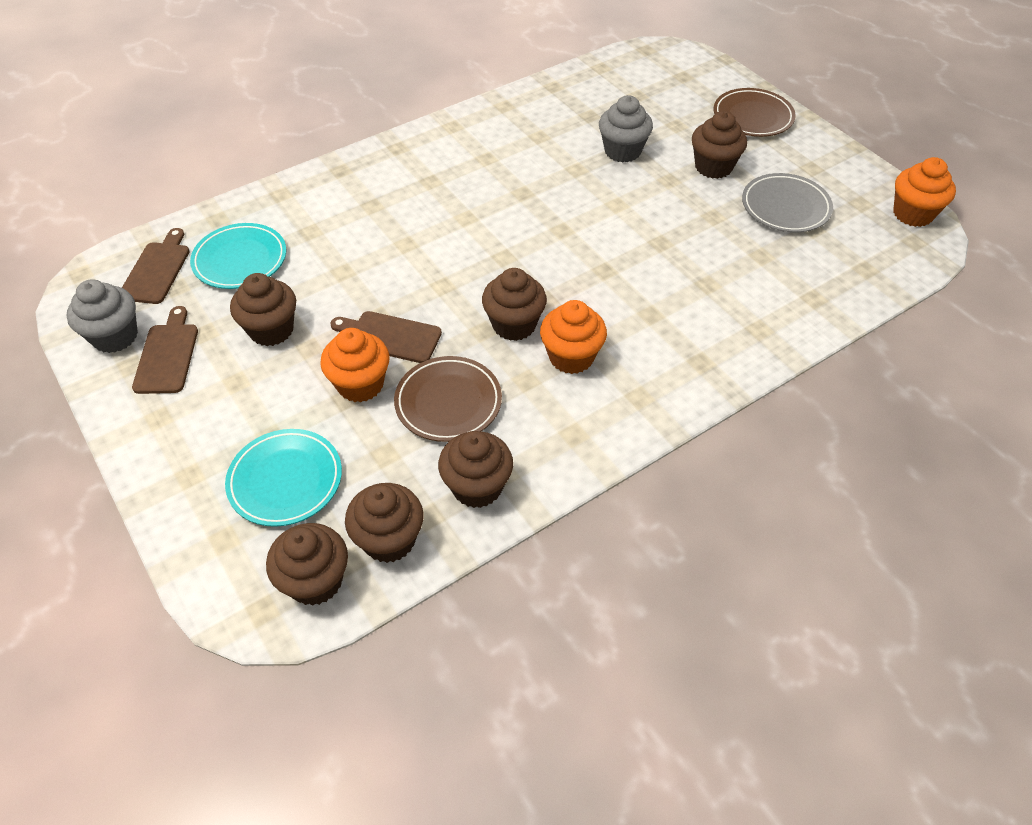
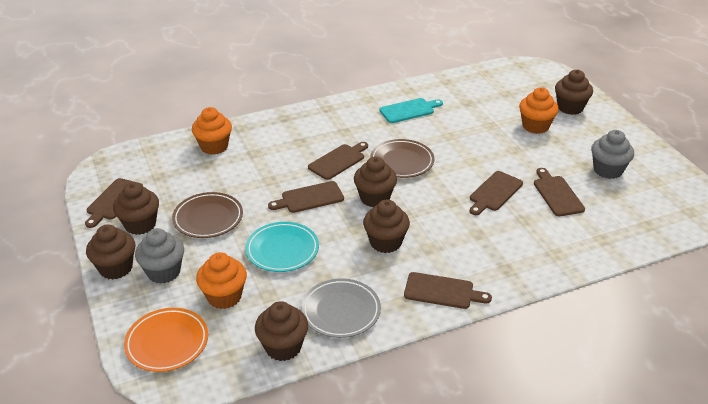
brown cutting board: 3 -> 6
orange plate: 0 -> 1
turquoise cutting board: 0 -> 1
turquoise plate: 2 -> 1

